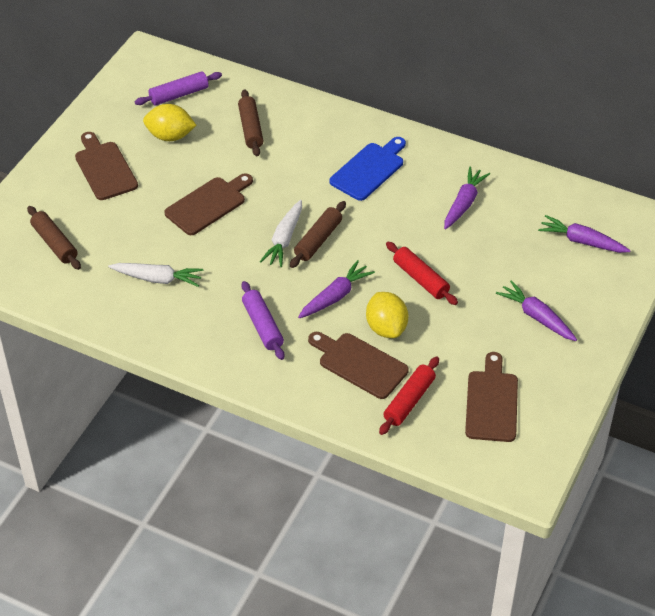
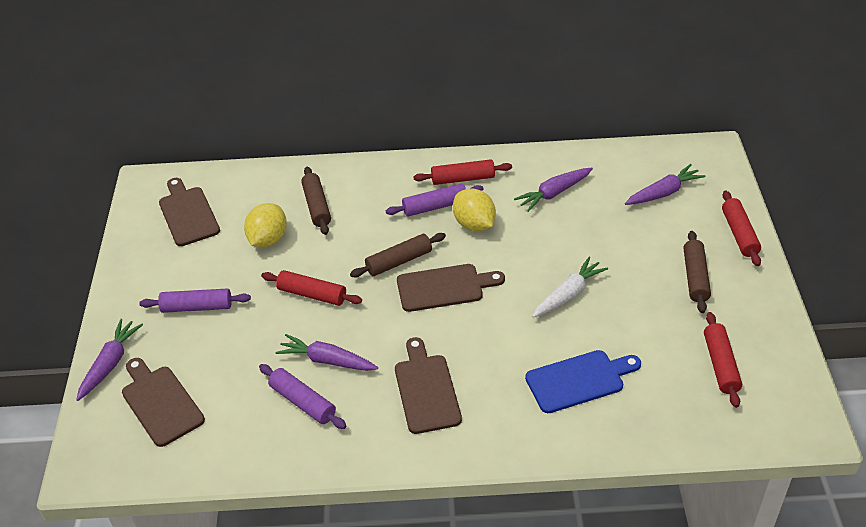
purple rolling pin: 2 -> 3
red rolling pin: 2 -> 4
white carrot: 2 -> 1

